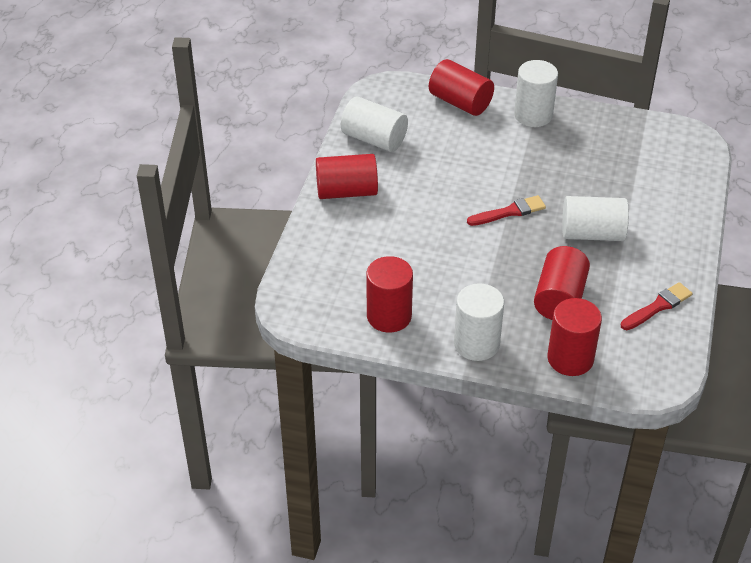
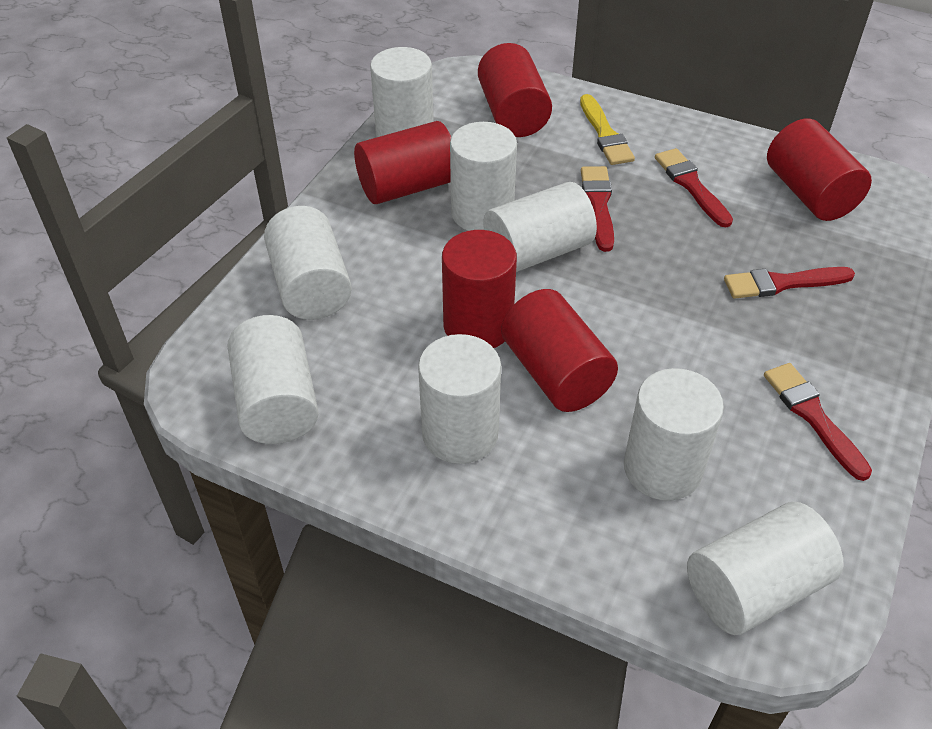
red brush: 2 -> 4
white cylinder: 4 -> 8
yellow brush: 0 -> 1

